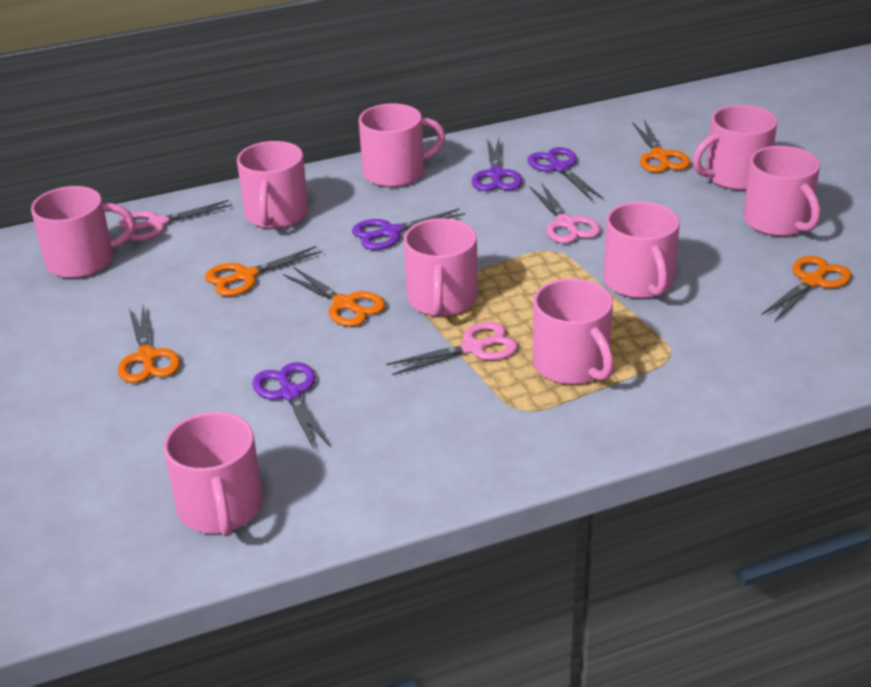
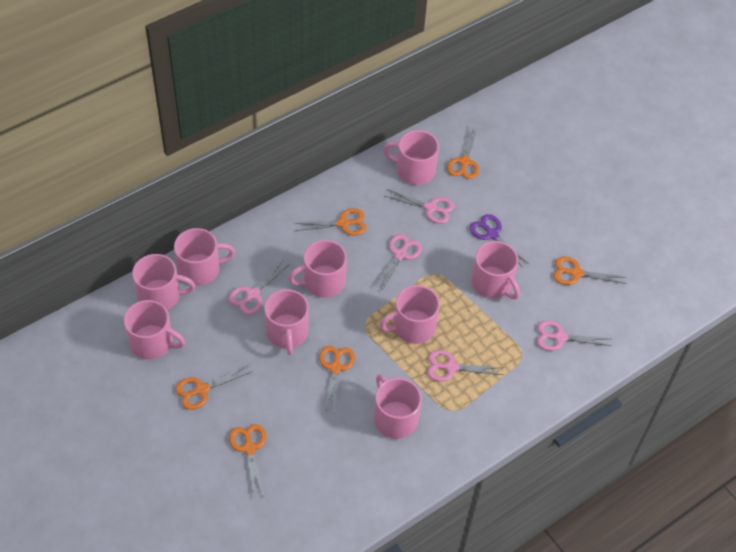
orange scissors: 5 -> 6
pink scissors: 3 -> 5
purple scissors: 4 -> 1

